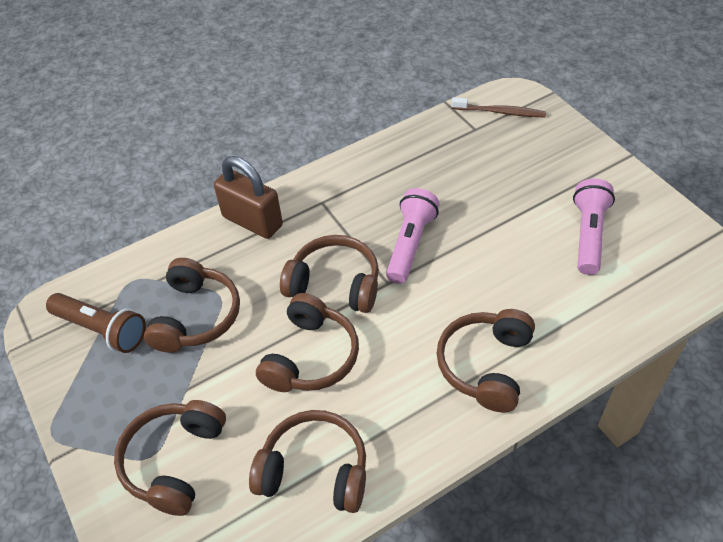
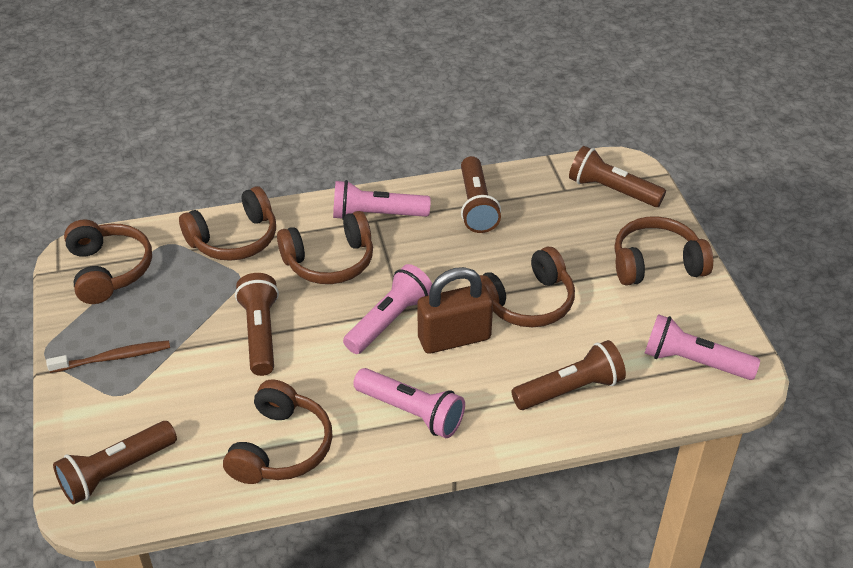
brown flashlight: 1 -> 5
pink flashlight: 2 -> 4

